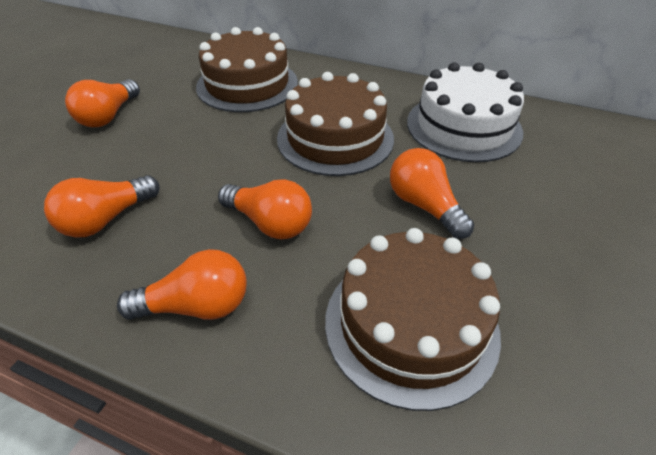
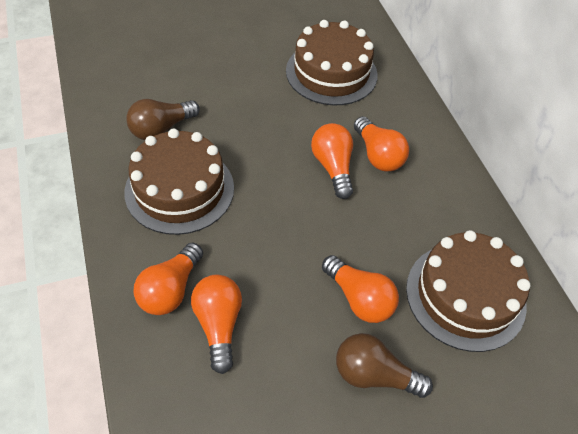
brown light bulb: 0 -> 2
white cake: 1 -> 0

